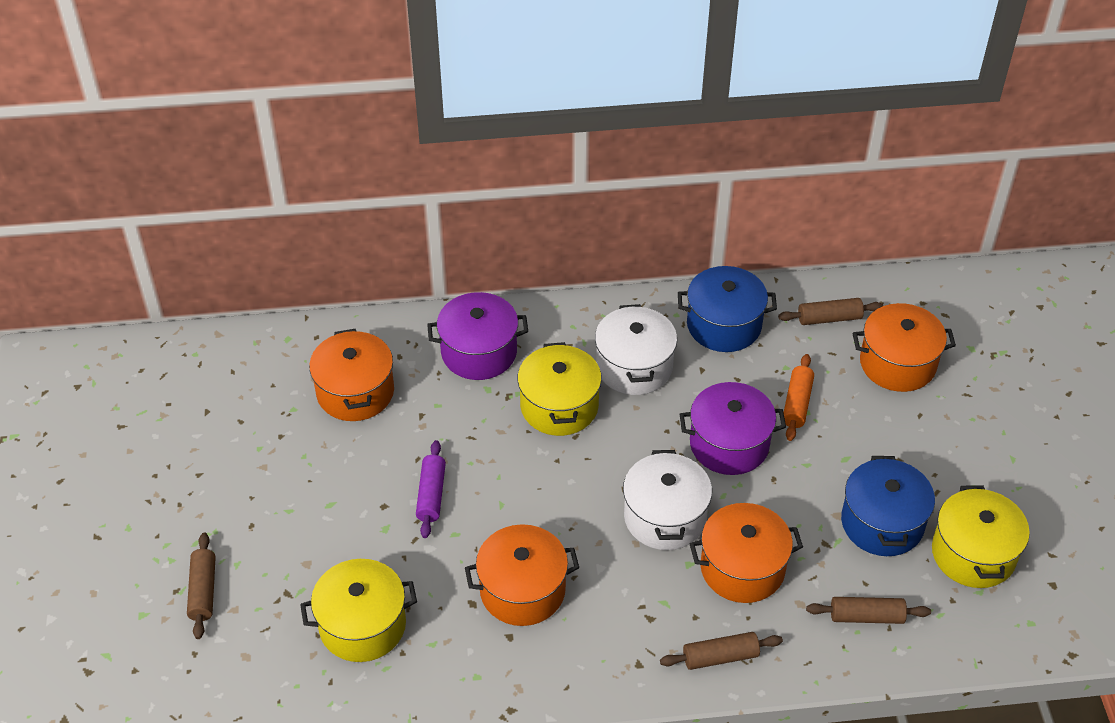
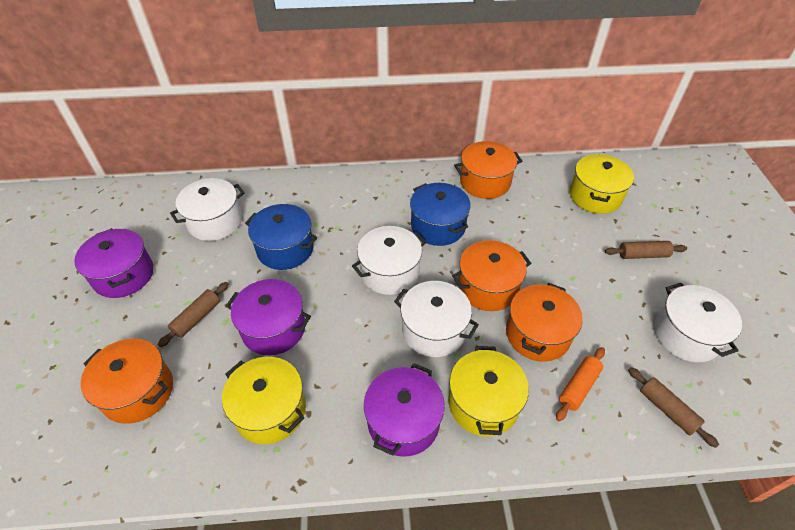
brown rolling pin: 4 -> 3
purple pot: 2 -> 3
purple rolling pin: 1 -> 0
white pot: 2 -> 4

